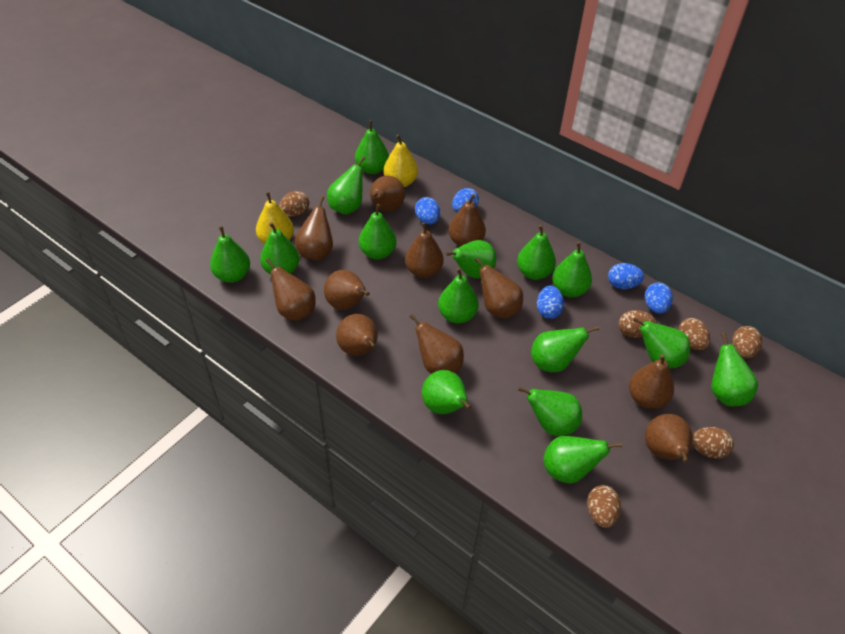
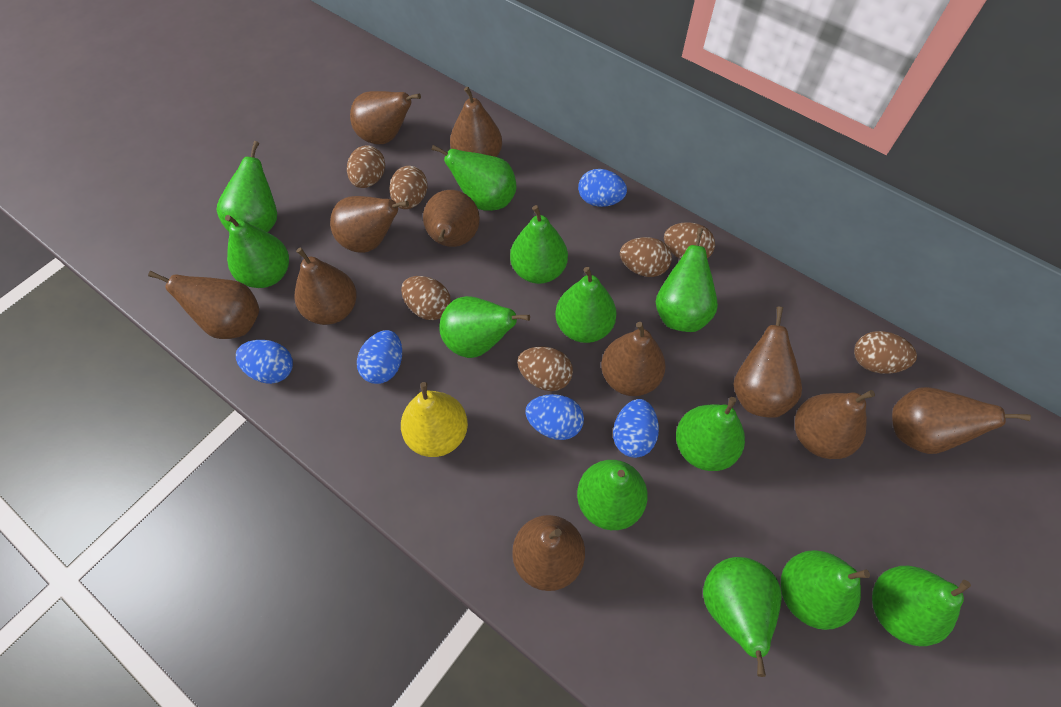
brown egg: 6 -> 7
green pear: 15 -> 12
yellow pear: 2 -> 1

